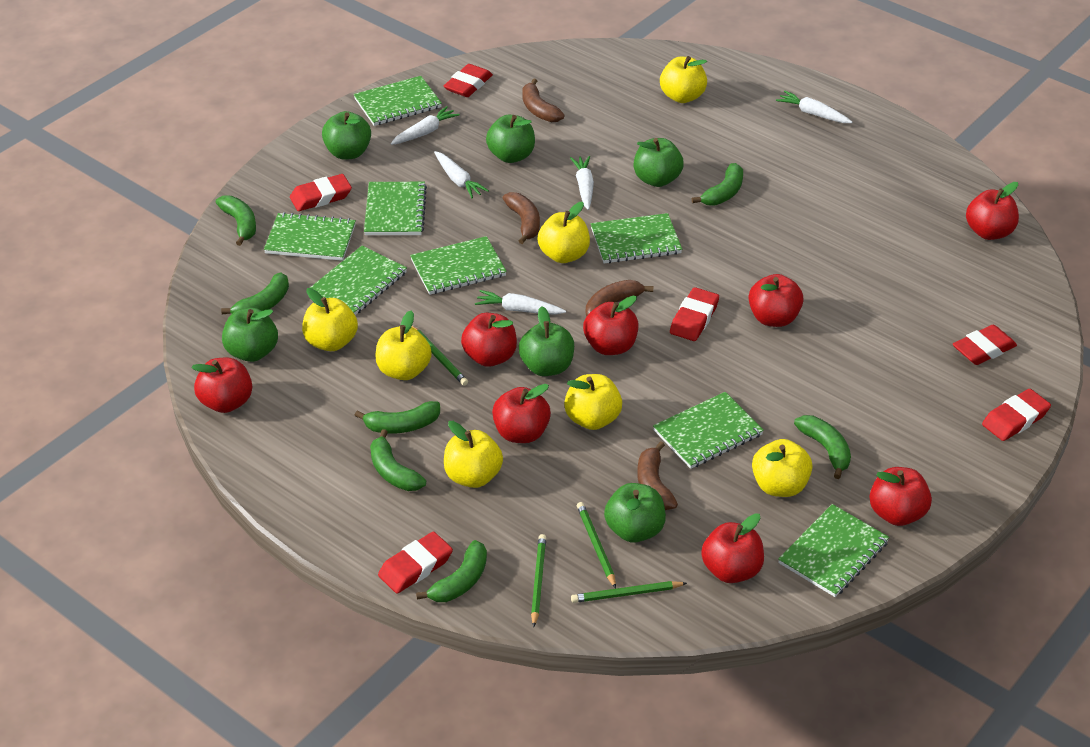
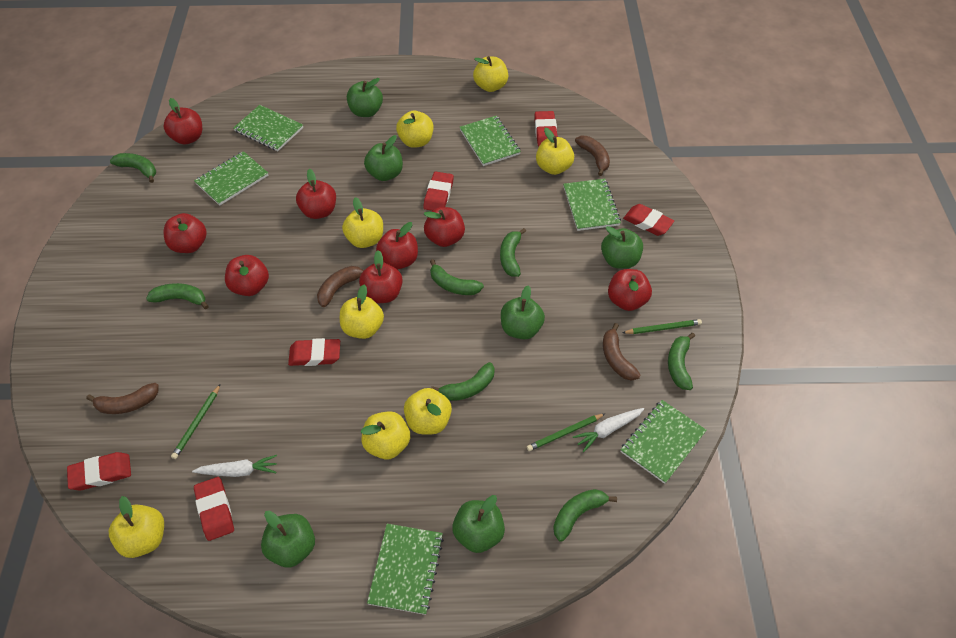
green notebook: 8 -> 6
green pencil: 4 -> 3
white carrot: 5 -> 2
yellow apple: 7 -> 8

